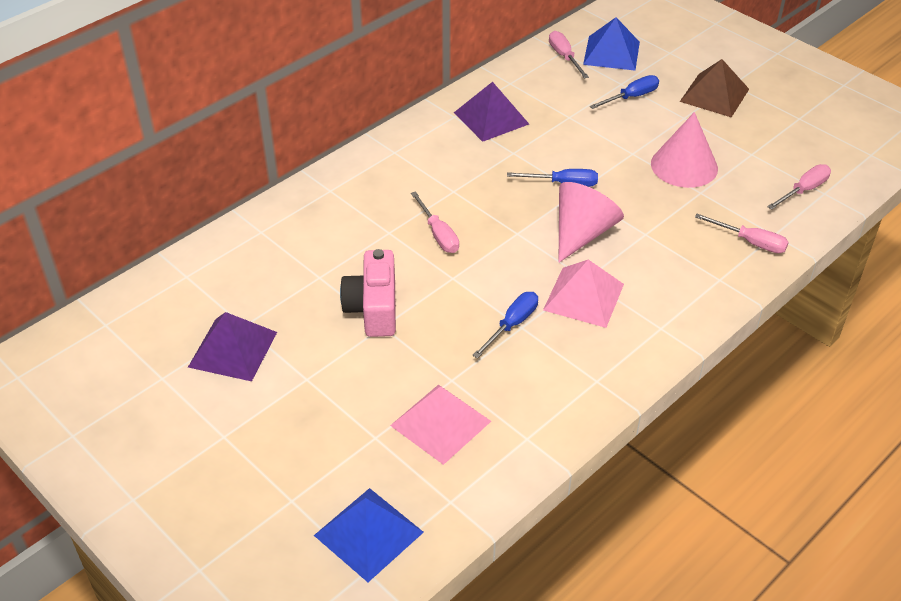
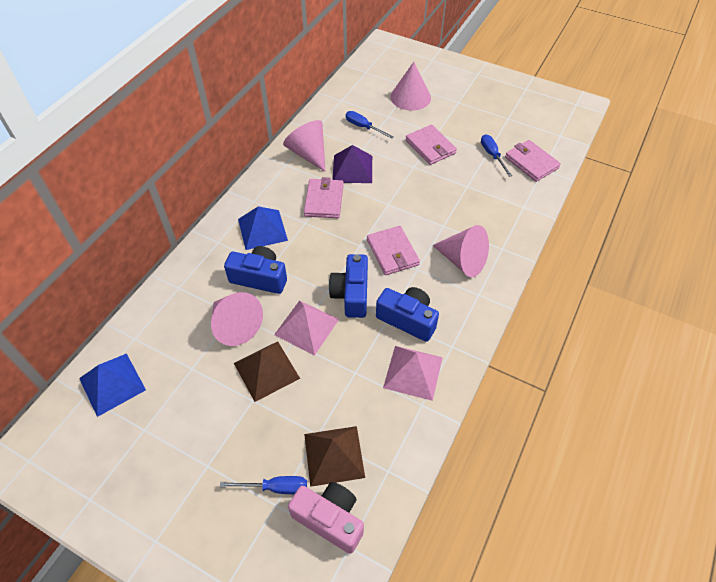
blue camera: 0 -> 3
brown pyramid: 1 -> 2
pink cone: 2 -> 4
pink screwdriver: 4 -> 0
pink wallet: 0 -> 4
purple pyramid: 2 -> 1

